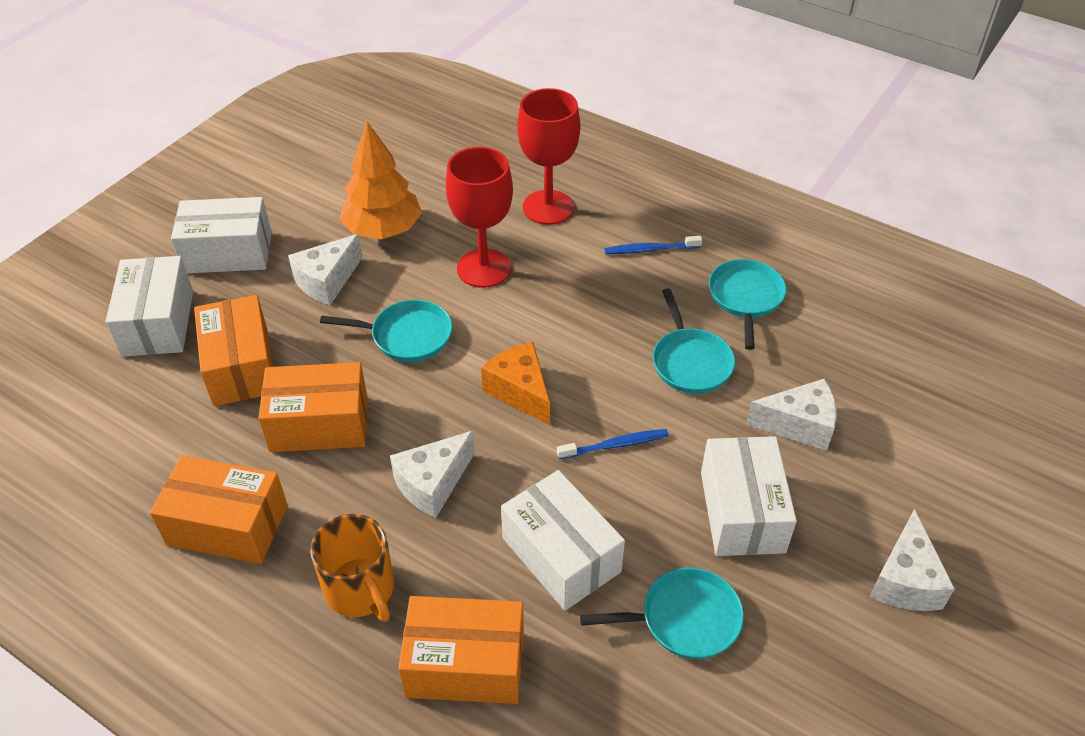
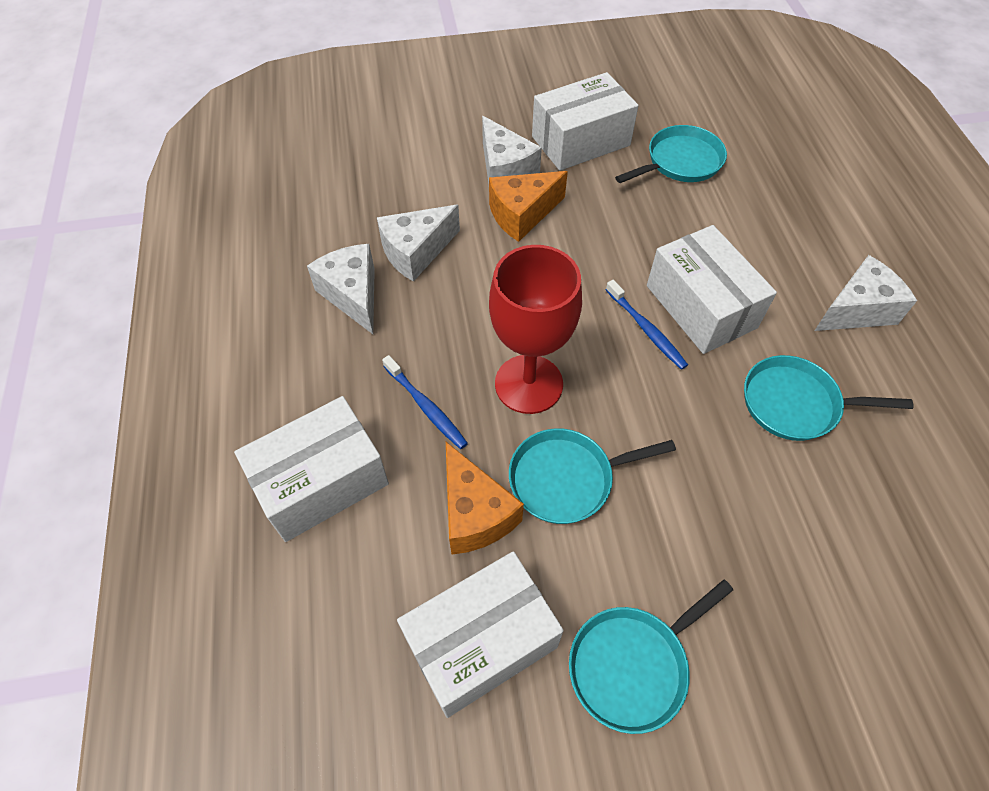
orange box: 4 -> 0
orange cheese: 1 -> 2
orange mug: 1 -> 0
orange tree: 1 -> 0
red goblet: 2 -> 1

